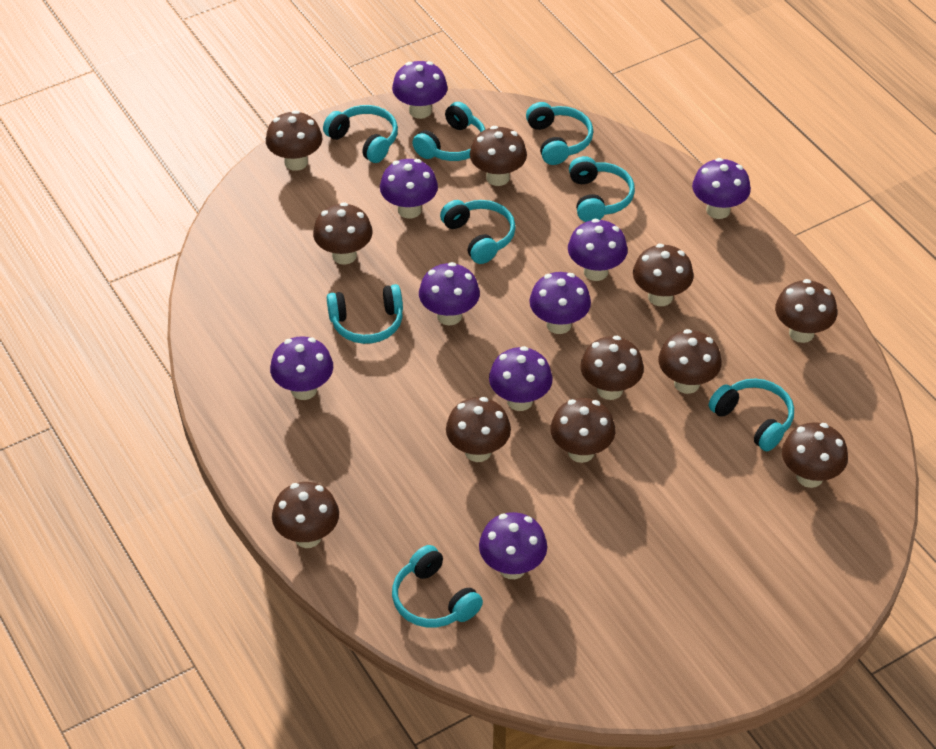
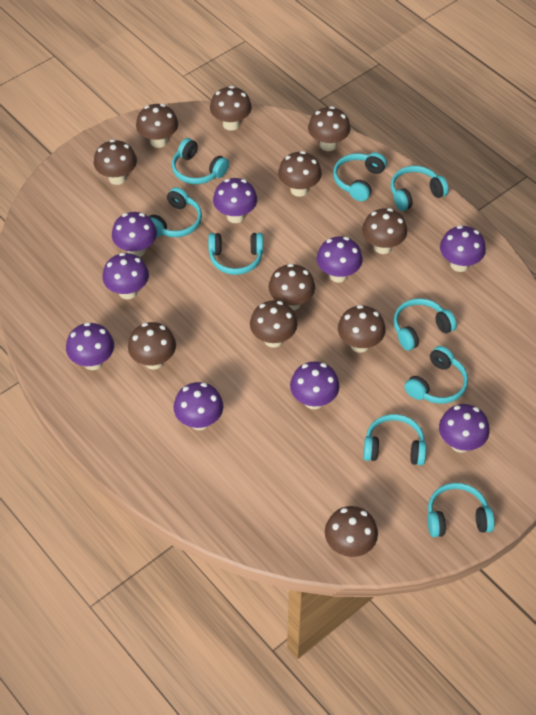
turquoise headphones: 8 -> 9

